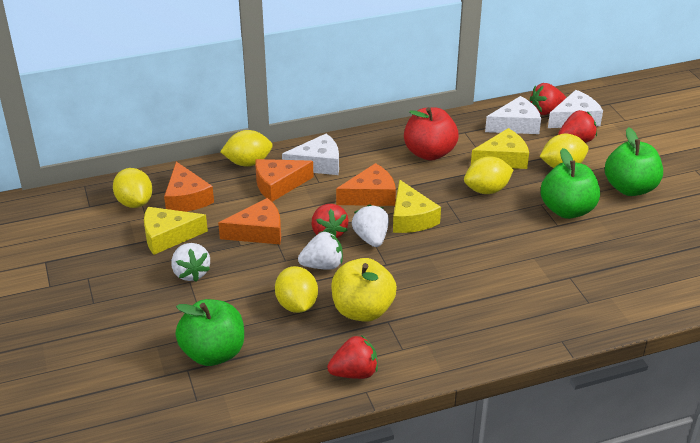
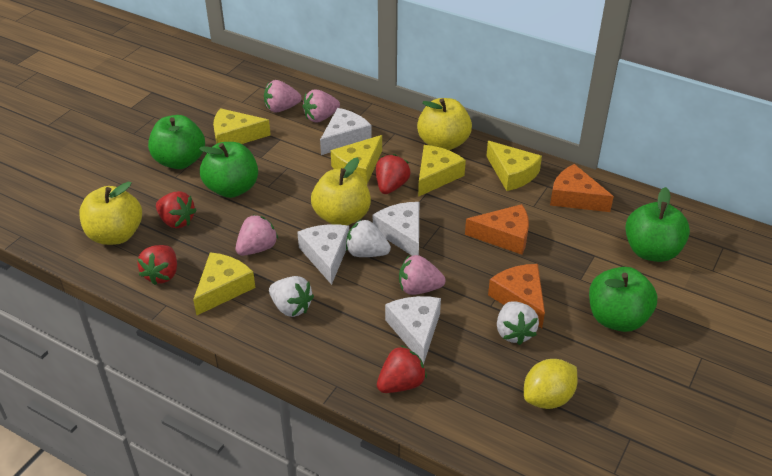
green apple: 3 -> 4
orange cheese: 4 -> 3
pink strawberry: 0 -> 4
red apple: 1 -> 0
white cheese: 3 -> 4
yellow apple: 1 -> 3
yellow cheese: 3 -> 5
yellow lemon: 5 -> 1

